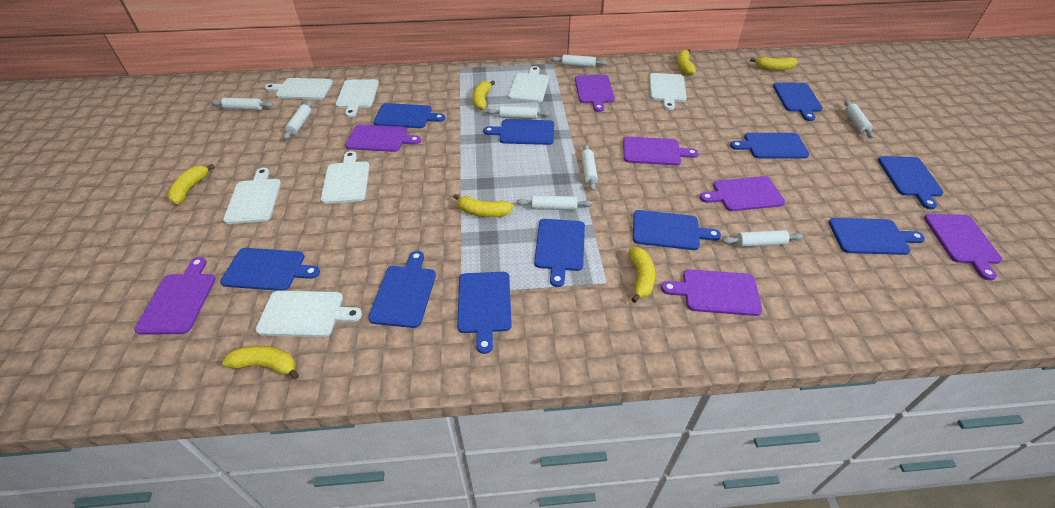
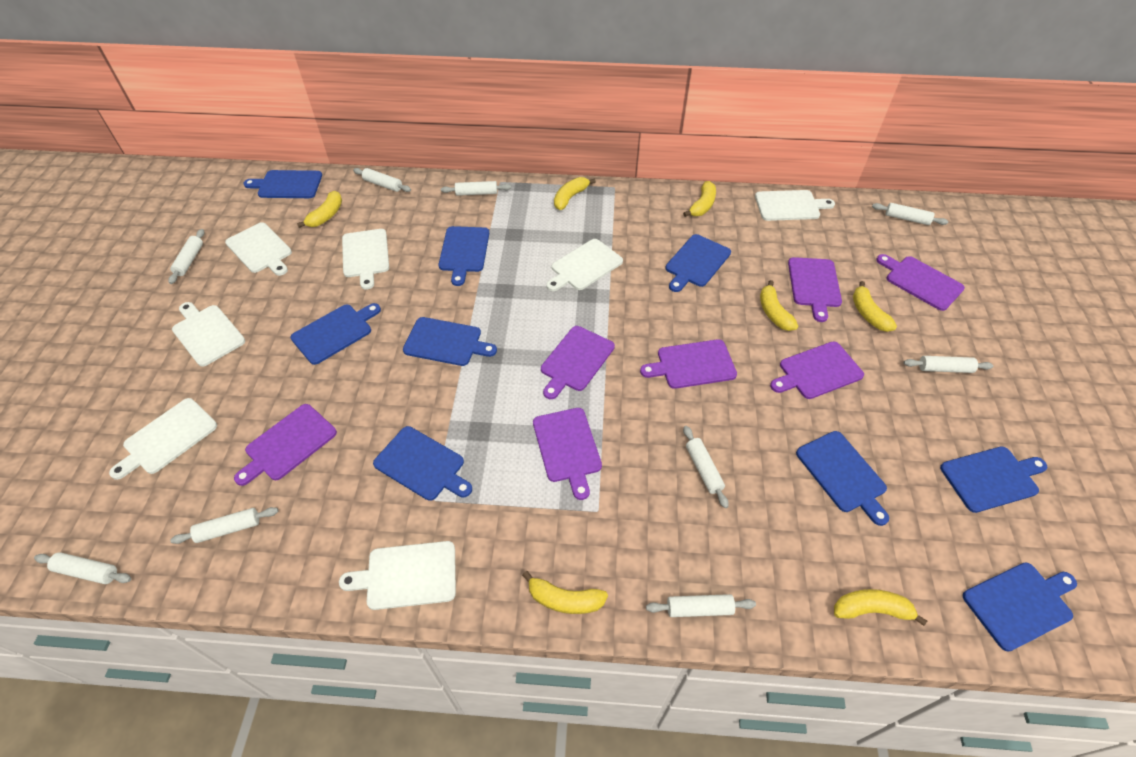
blue cutting board: 11 -> 9
white rolling pin: 8 -> 9

